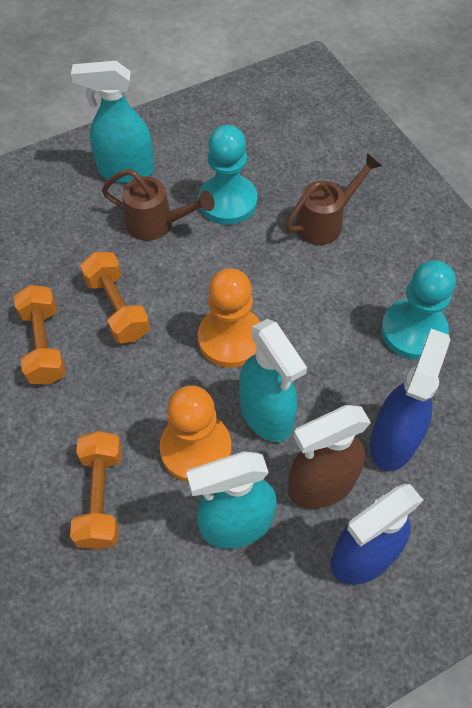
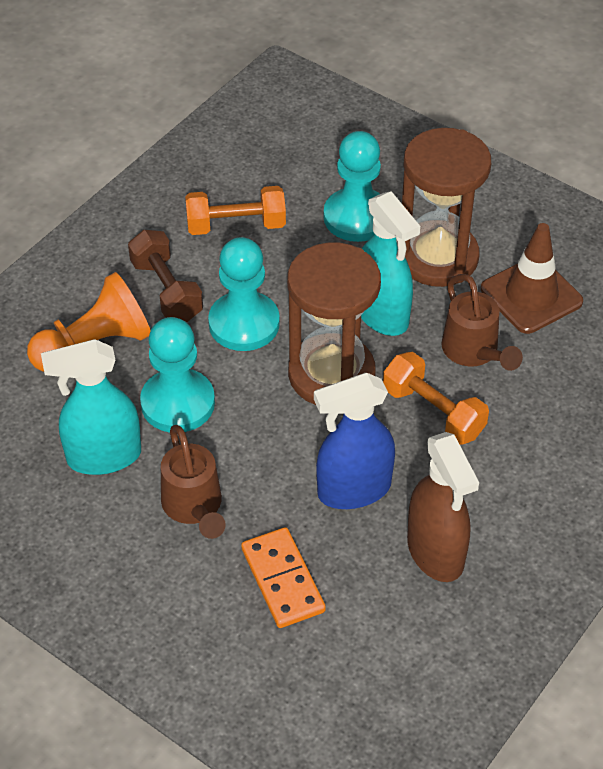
blue spray bottle: 2 -> 1
brown dumbbell: 0 -> 1
brown hourglass: 0 -> 2
brown traffic cone: 0 -> 1
orange domino: 0 -> 1
orange dumbbell: 3 -> 2
orange pawn: 2 -> 1
turquoise pawn: 2 -> 3
turquoise spray bottle: 3 -> 2

